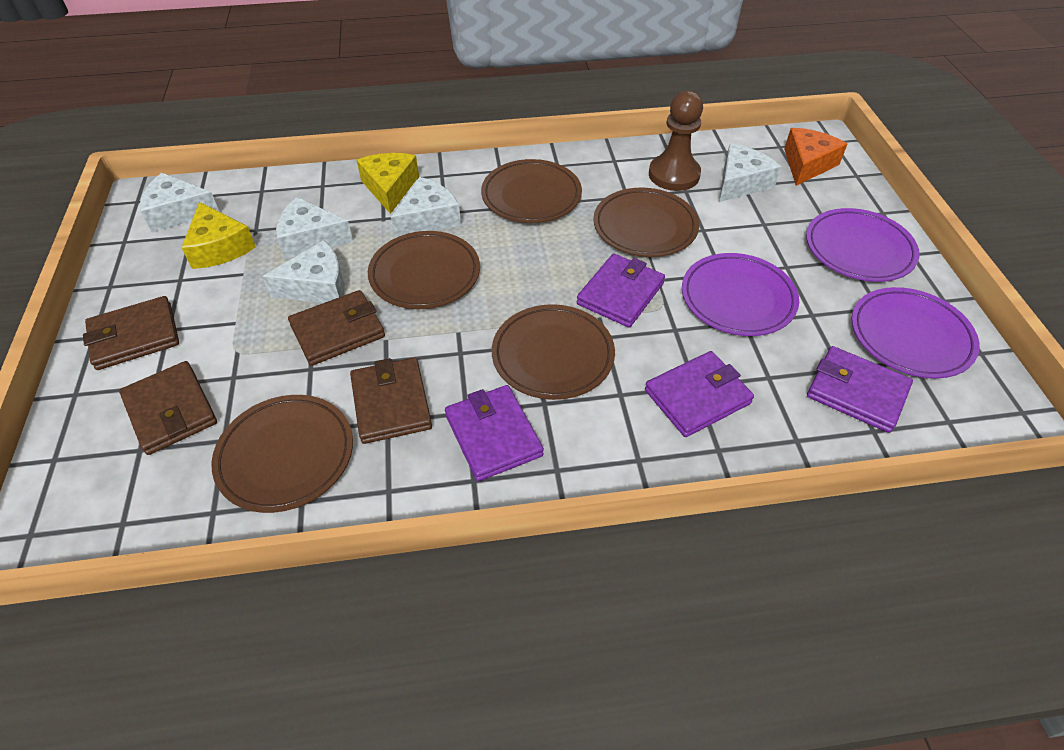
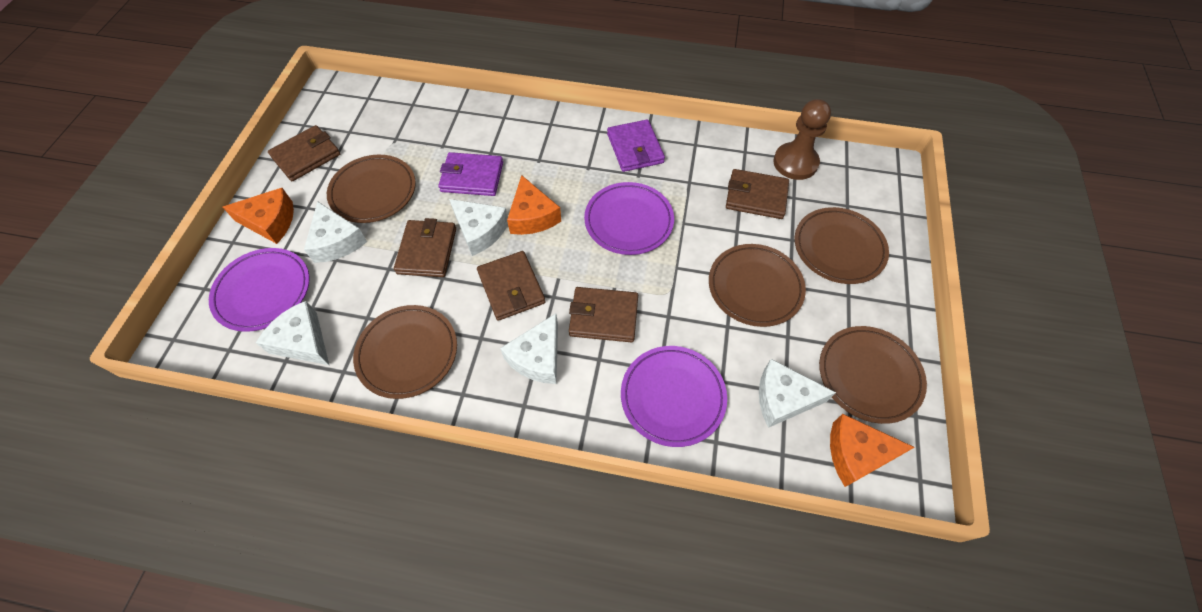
brown wallet: 4 -> 5
orange cheese: 1 -> 3
purple wallet: 4 -> 2
yellow cheese: 2 -> 0

